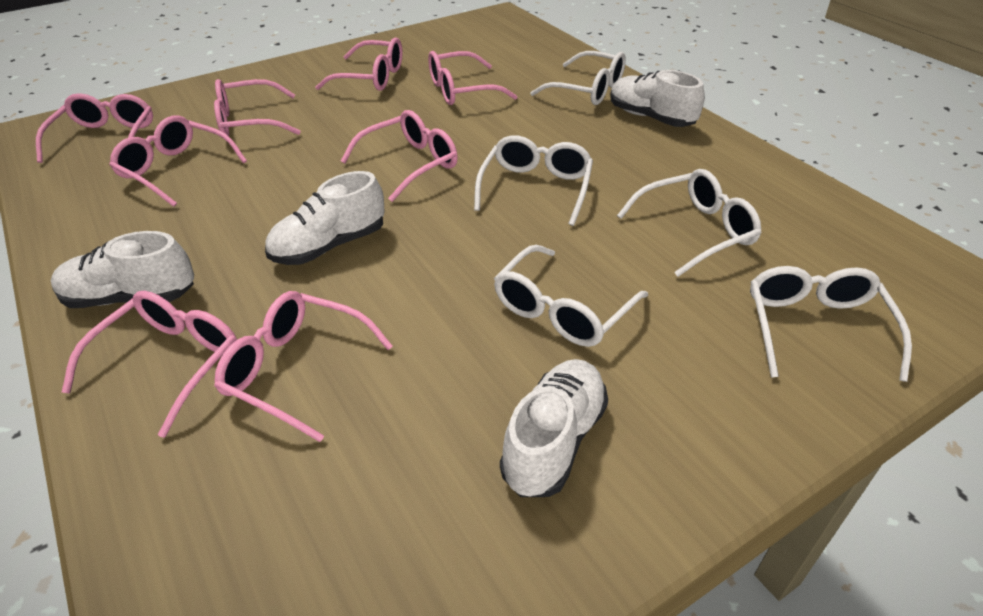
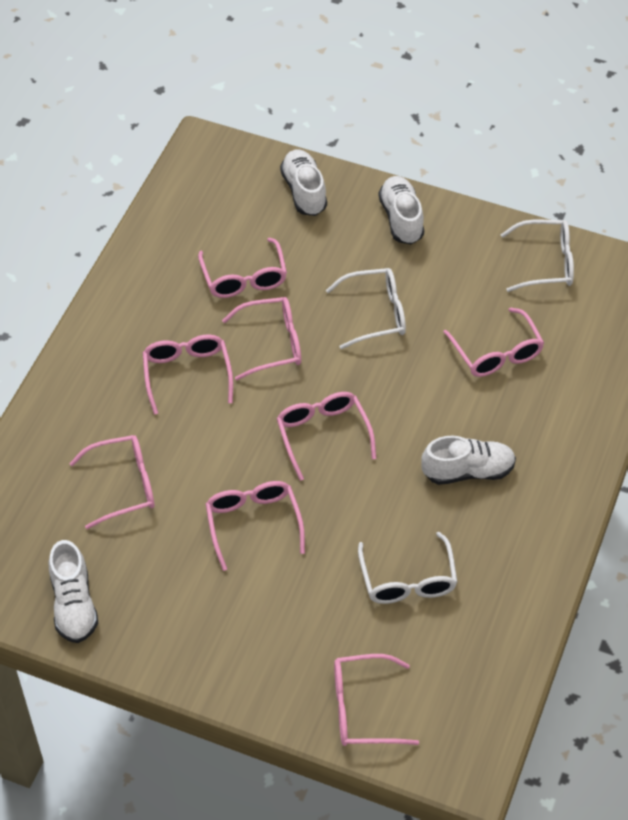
white glasses: 5 -> 3

